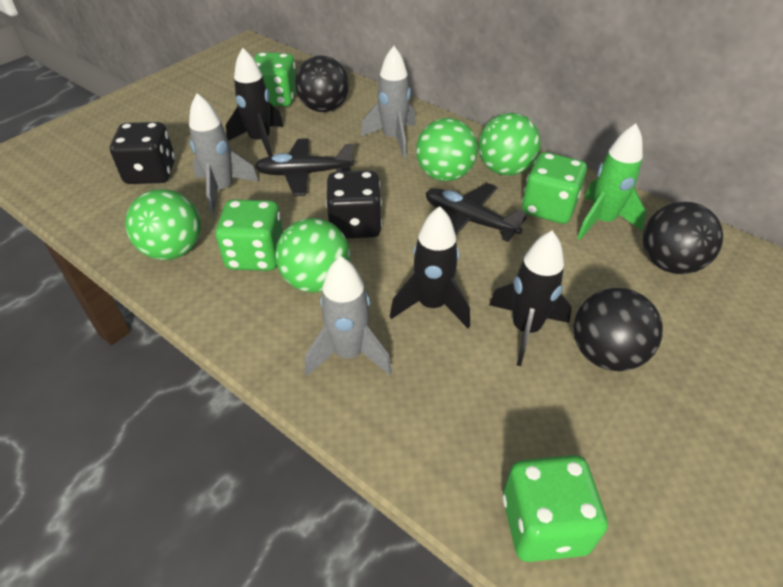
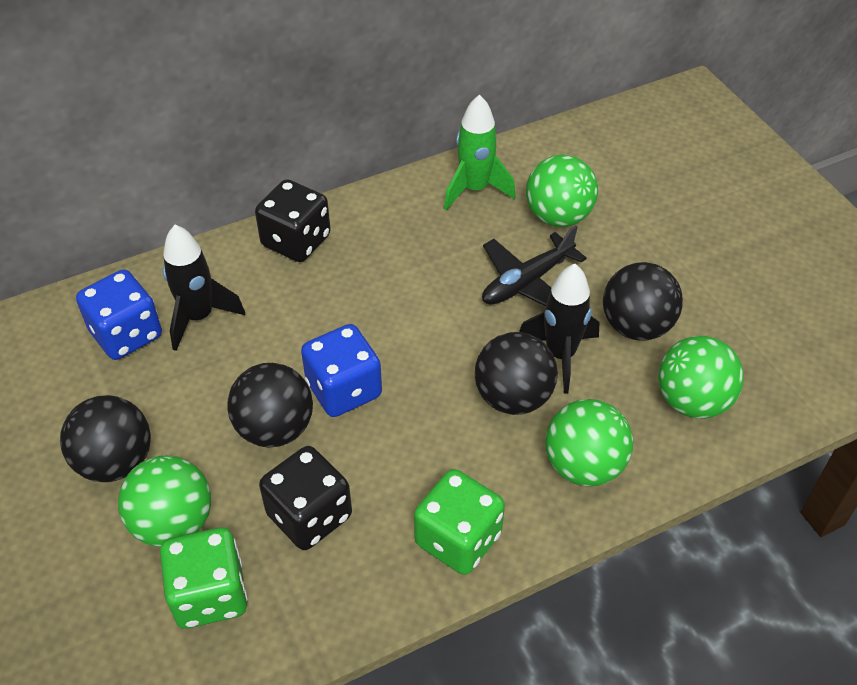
black ball: 3 -> 4
black plane: 2 -> 1
black rocket: 3 -> 2
blue dice: 0 -> 2
green dice: 4 -> 2
grey rocket: 3 -> 0

